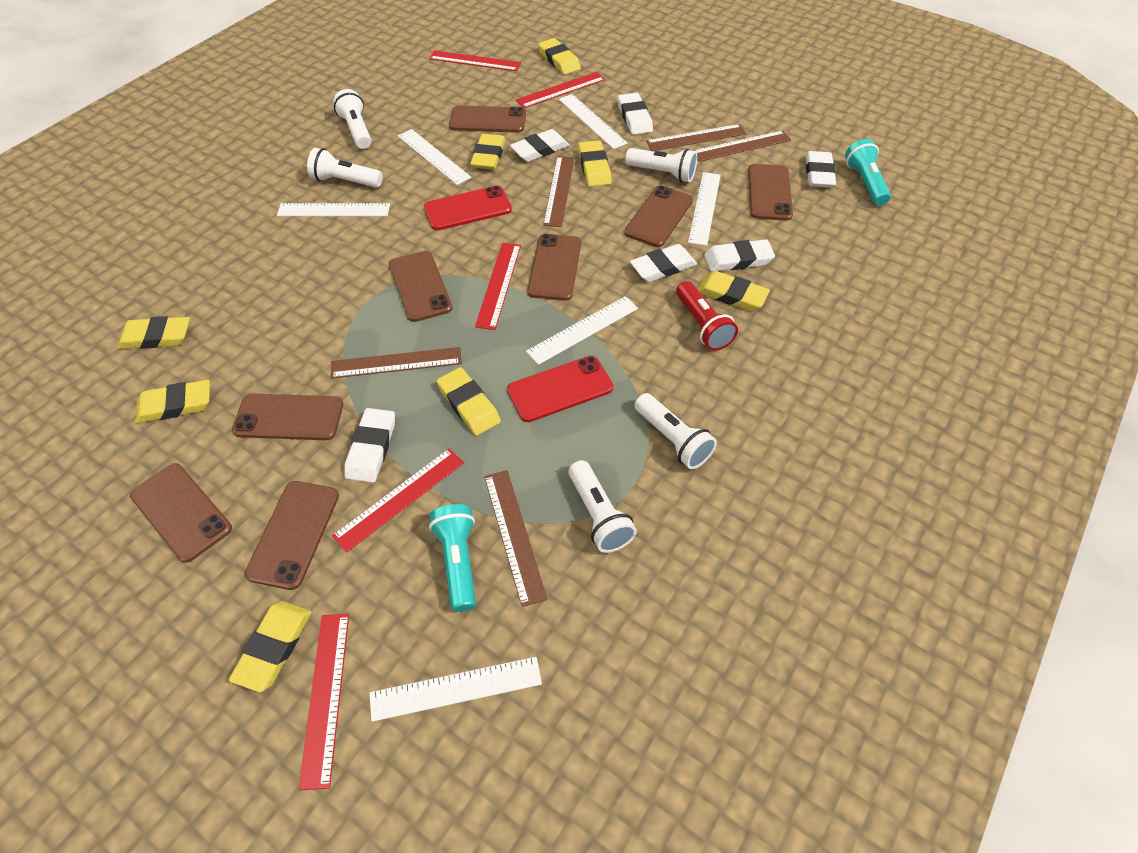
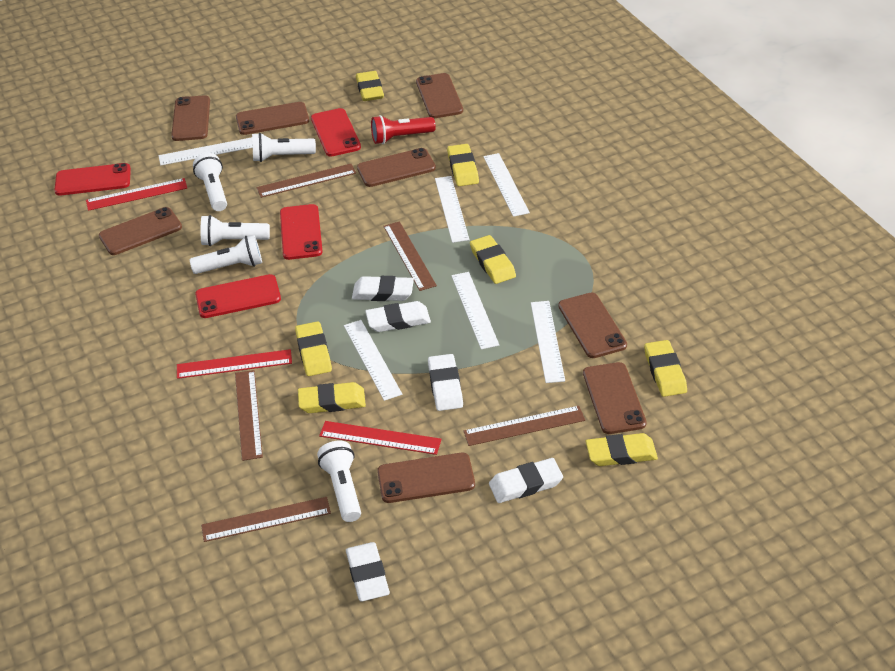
red phone: 2 -> 4
red ruler: 5 -> 3
turquoise flashlight: 2 -> 0
white eraser: 6 -> 5
yellow eraser: 8 -> 7

